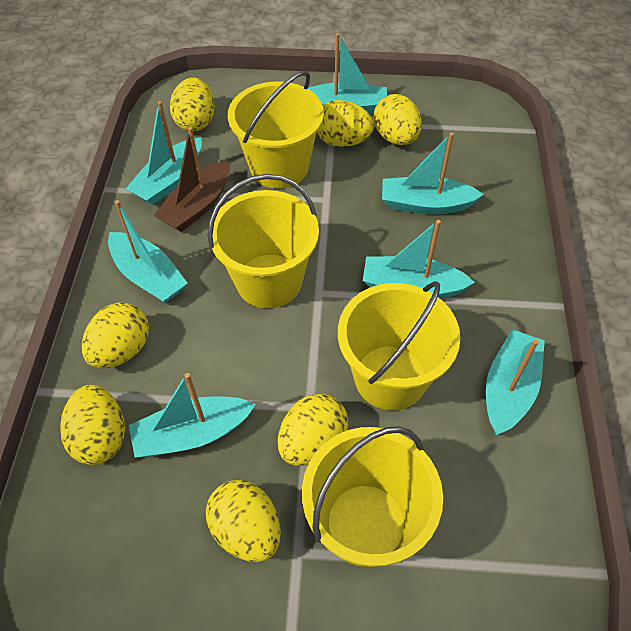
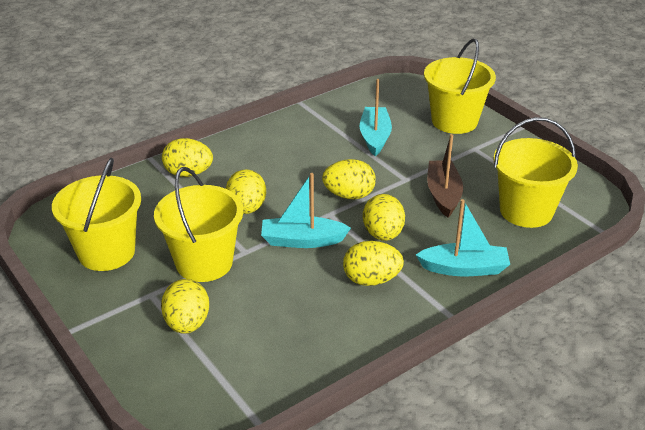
turquoise boat: 7 -> 3
yellow egg: 7 -> 6

